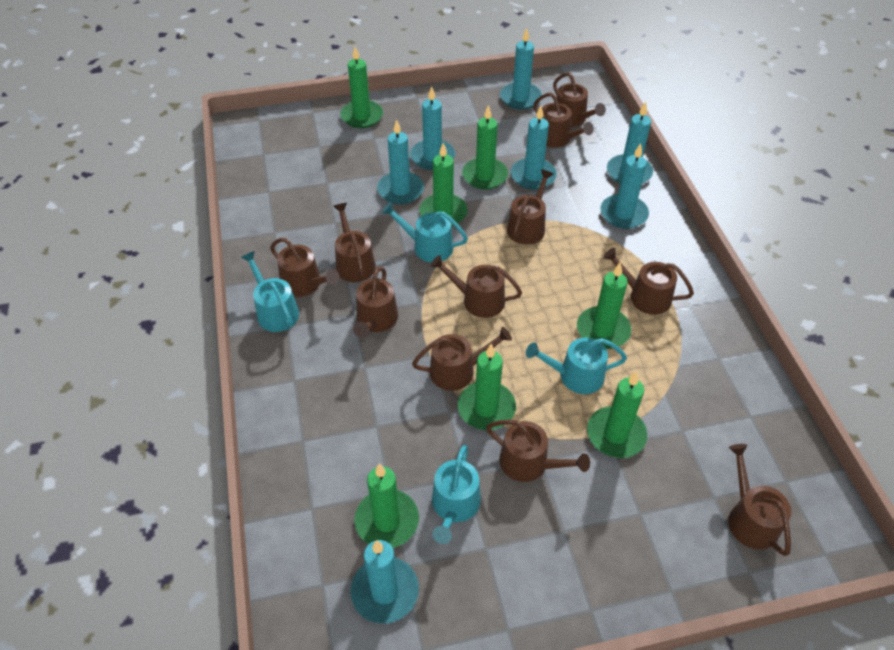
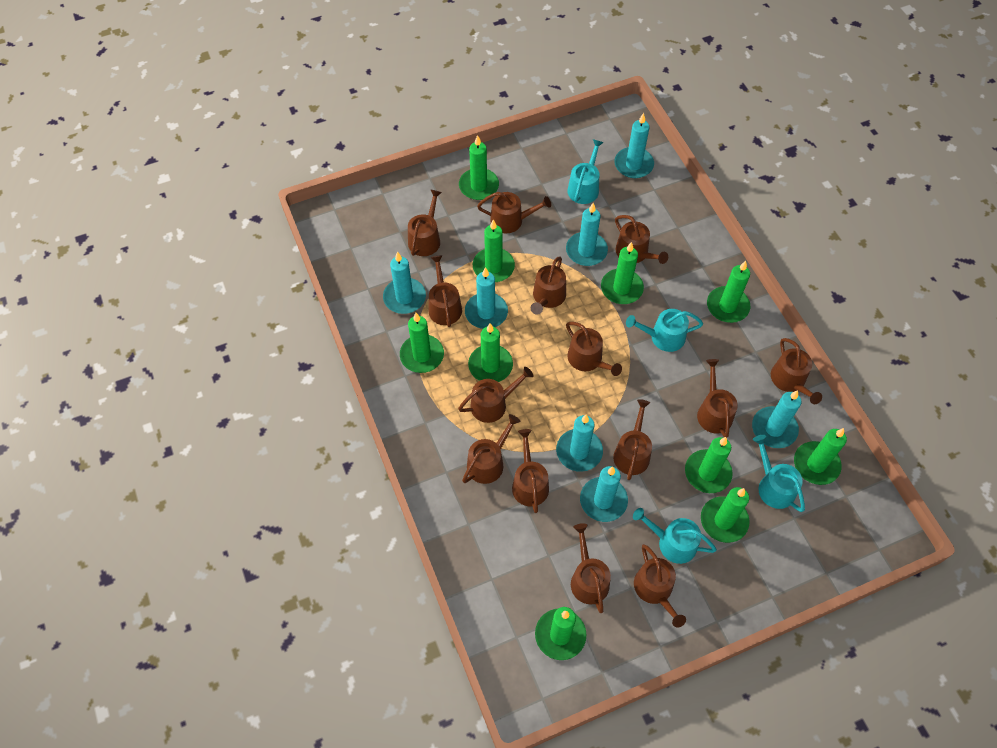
brown watering can: 11 -> 14
green candle: 7 -> 10

